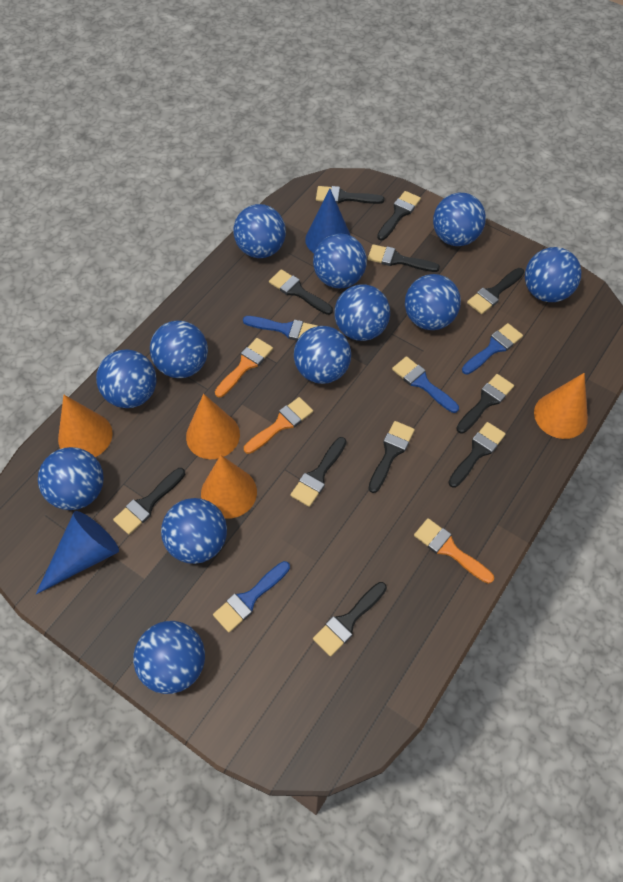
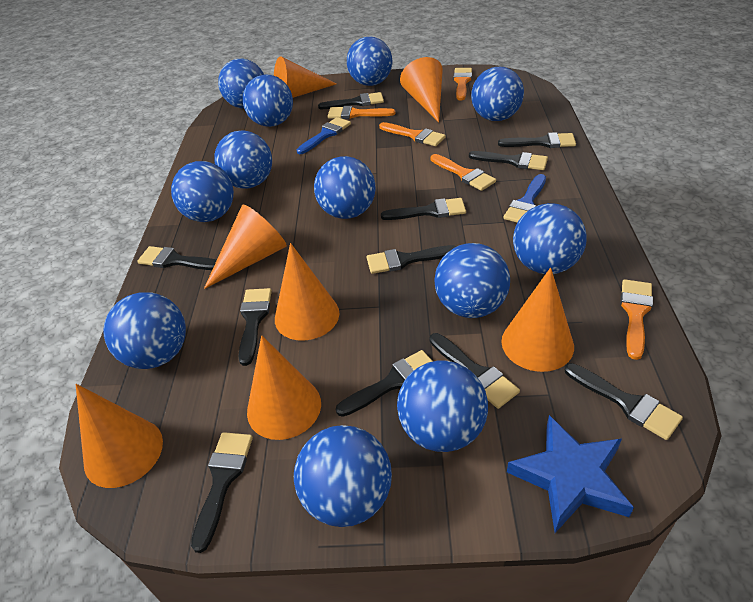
blue brush: 4 -> 2
blue cone: 2 -> 0
blue star: 0 -> 1
orange brush: 3 -> 5
orange cone: 4 -> 7

